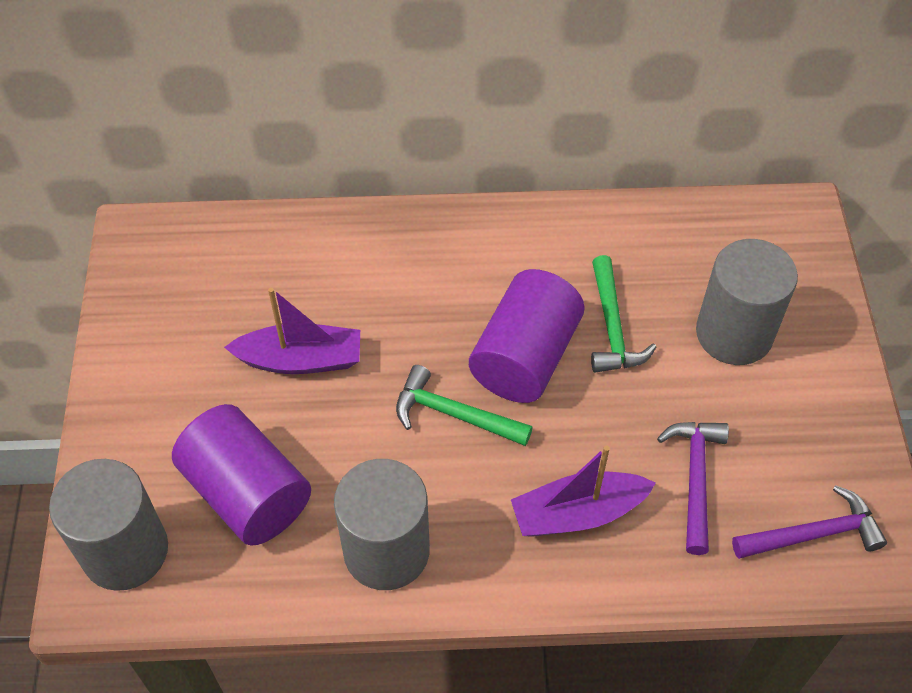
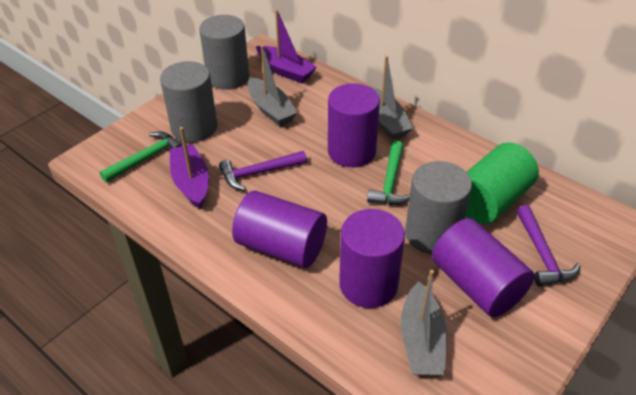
green cylinder: 0 -> 1
grey boat: 0 -> 3
purple cylinder: 2 -> 4

